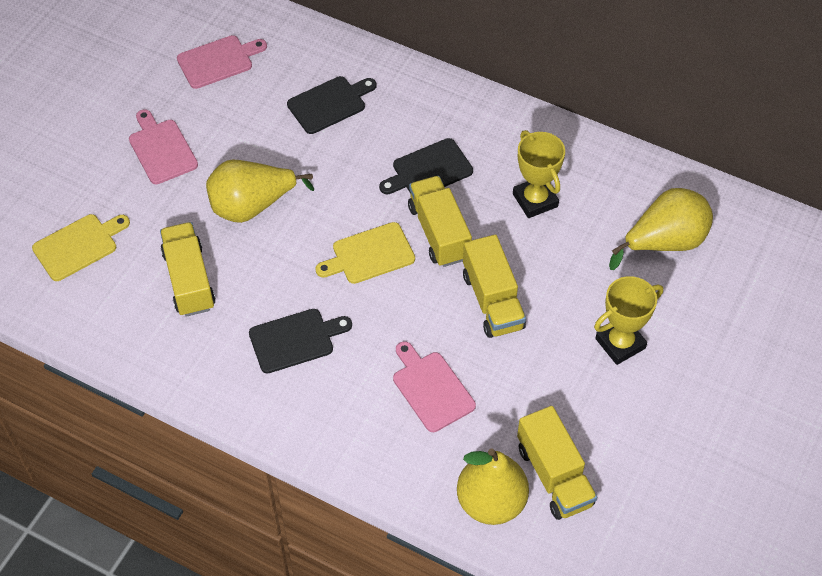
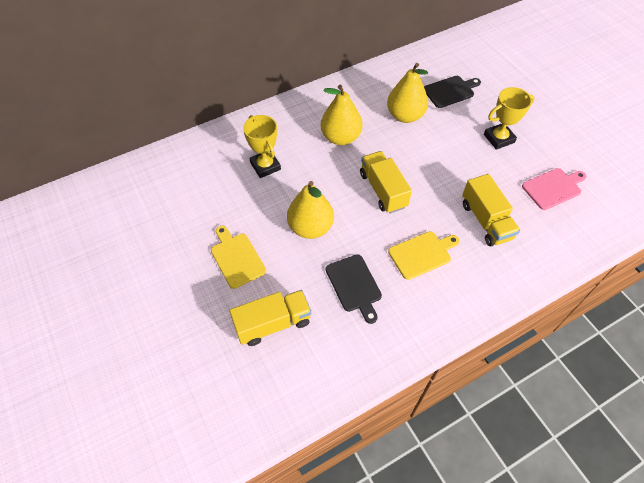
black cutting board: 3 -> 2
pink cutting board: 3 -> 1
yellow truck: 4 -> 3

